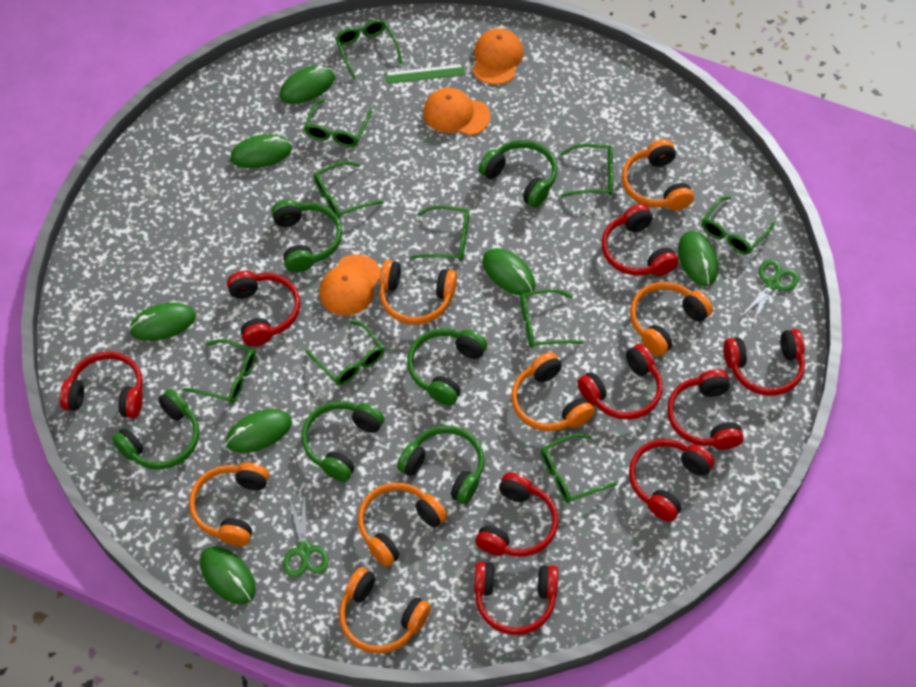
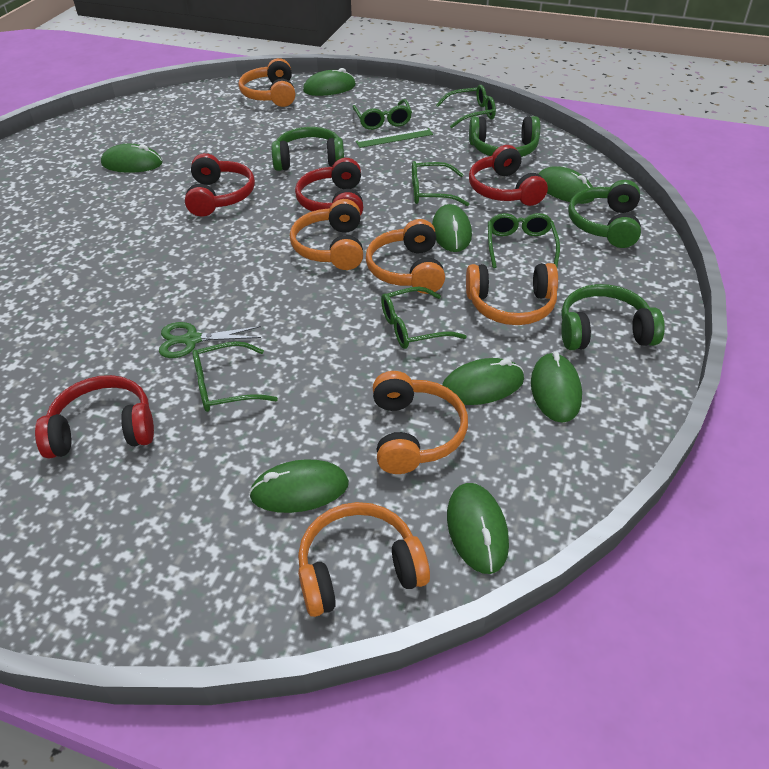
green glasses: 10 -> 6
green headphones: 6 -> 4
green mouse: 7 -> 8
green scissors: 2 -> 1
orange cap: 3 -> 0
orange headphones: 7 -> 6
red headphones: 9 -> 4

